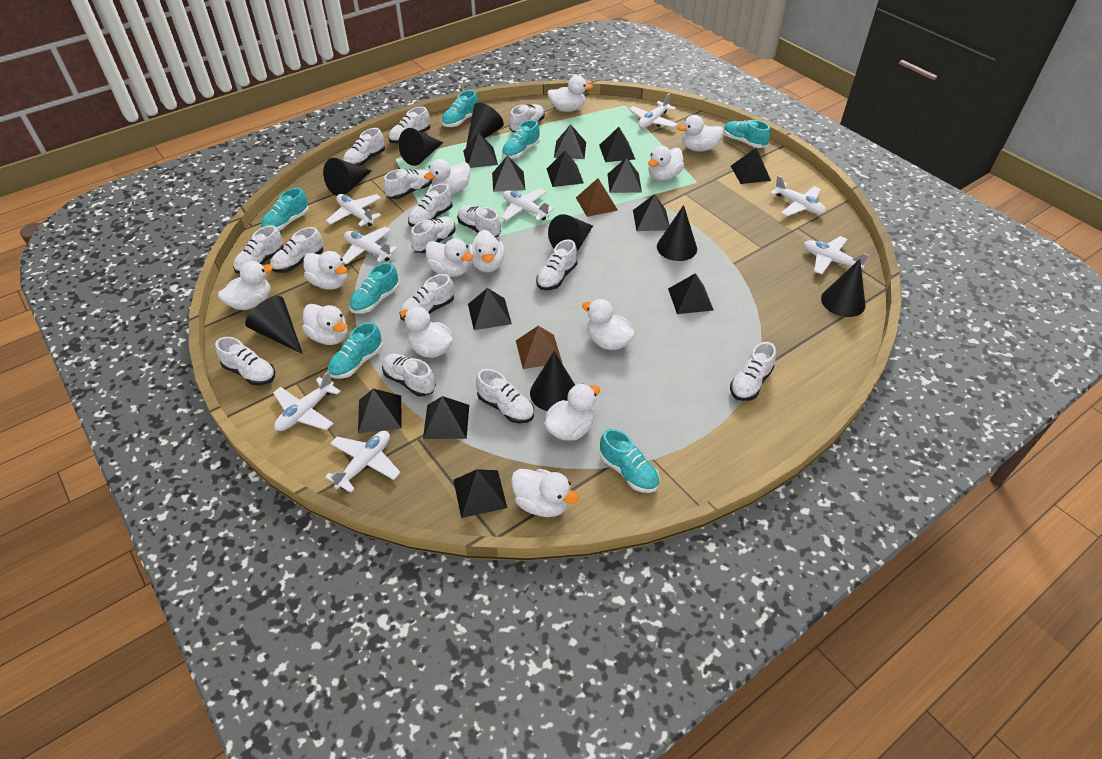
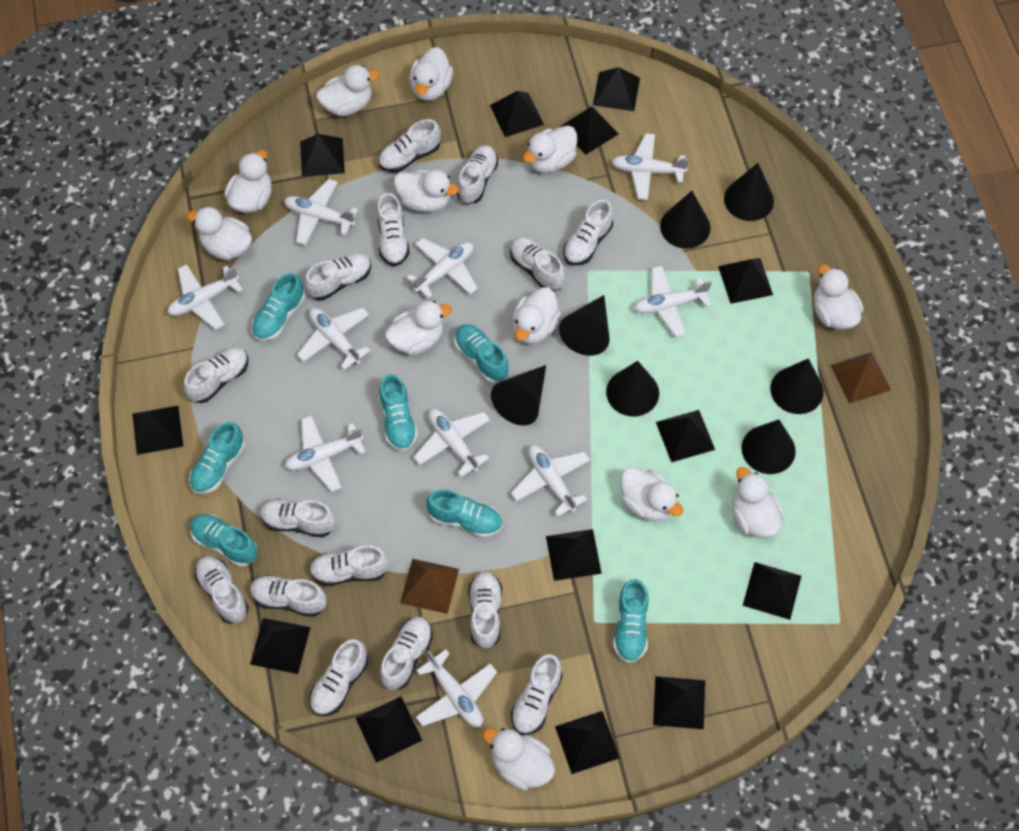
black cone: 8 -> 7
white duck: 13 -> 12
white plane: 8 -> 10

